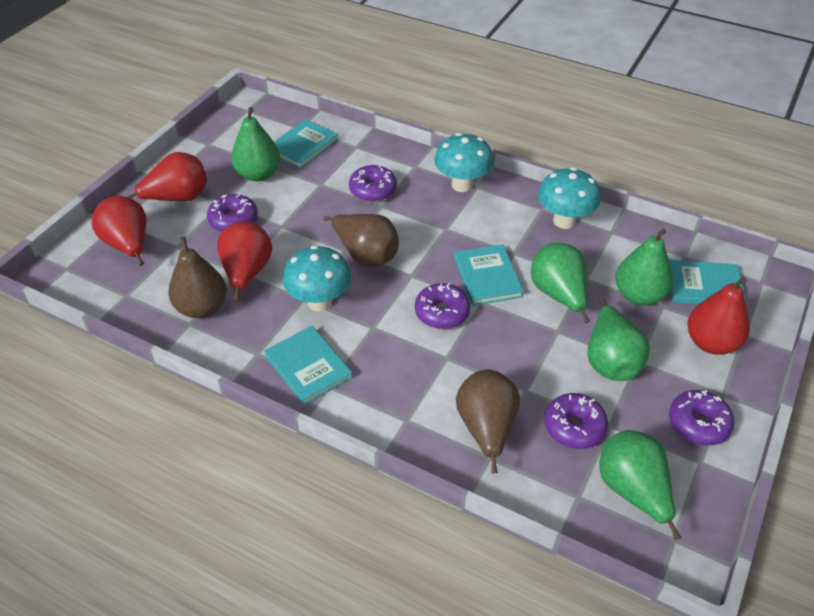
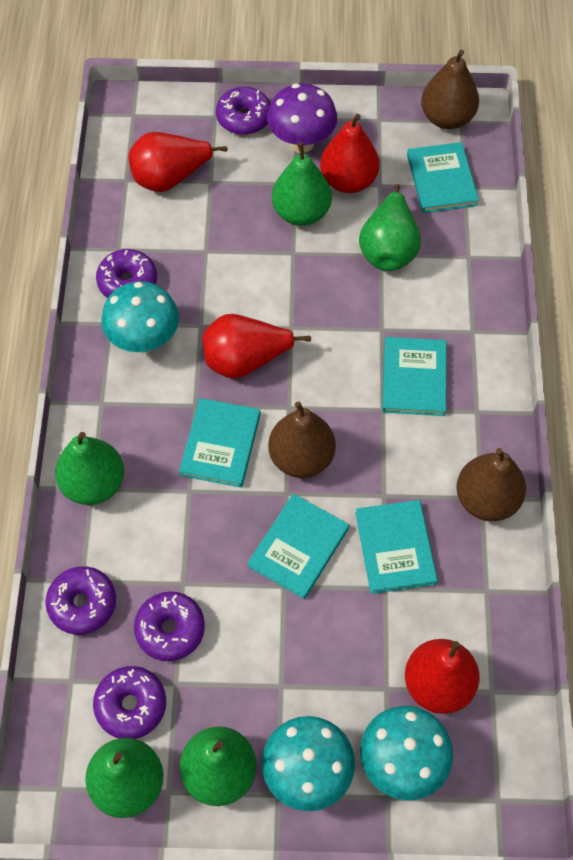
purple mushroom: 0 -> 1
turquoise book: 4 -> 5

